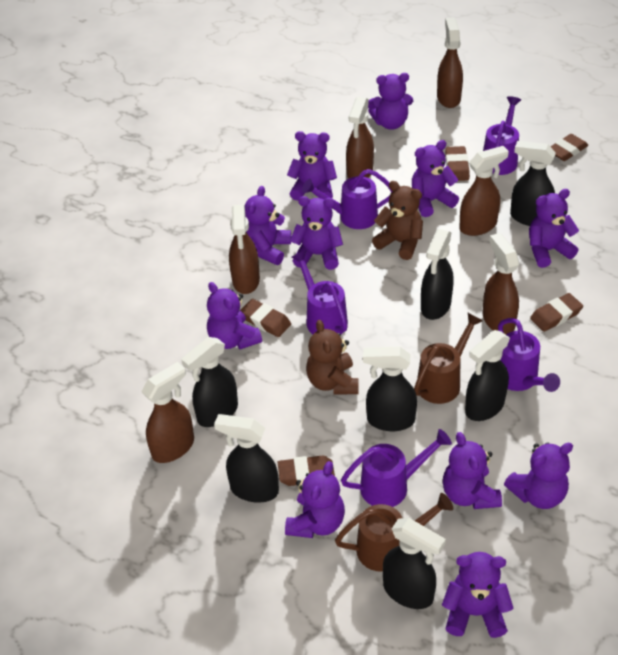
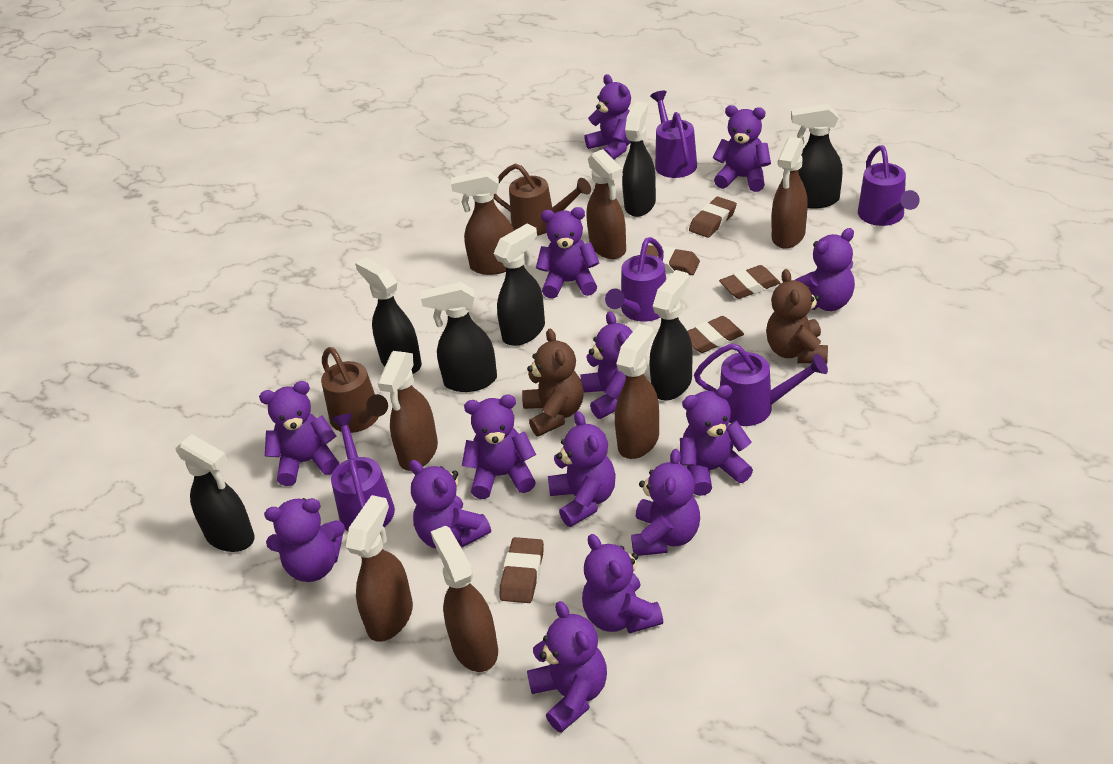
brown spray bottle: 6 -> 7
purple teddy bear: 11 -> 14

